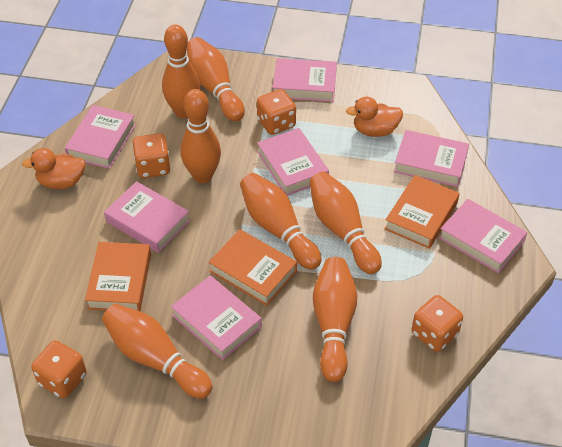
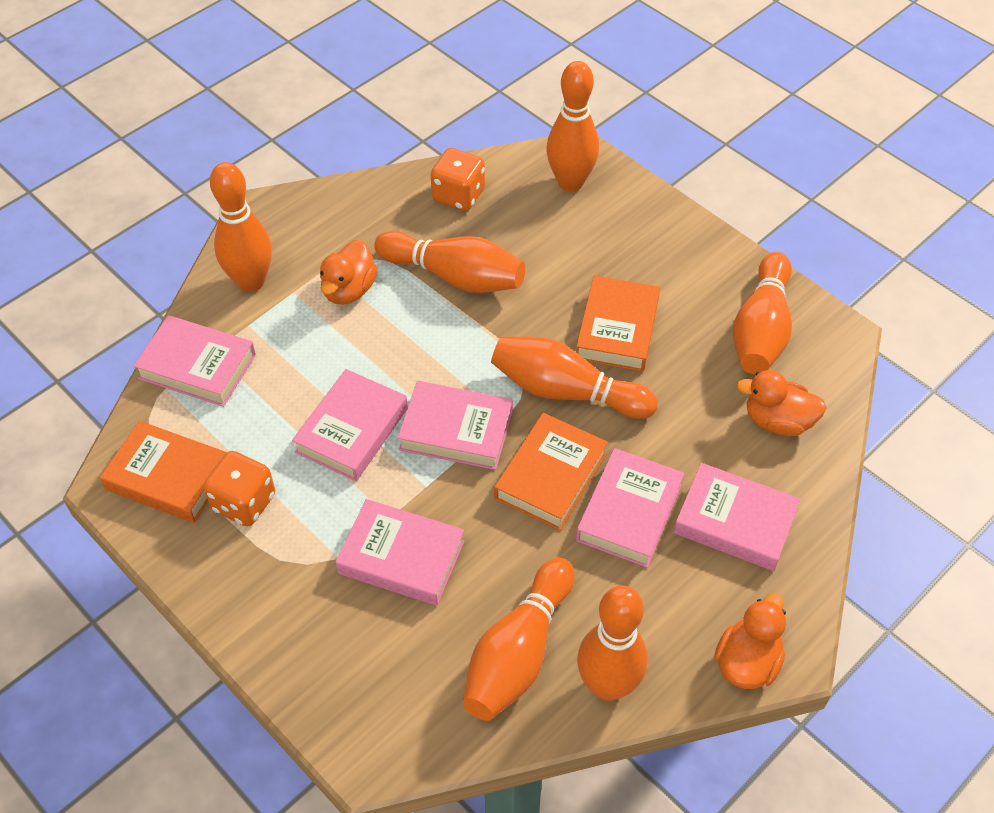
orange dice: 4 -> 2
orange duck: 2 -> 3
pink book: 7 -> 6

